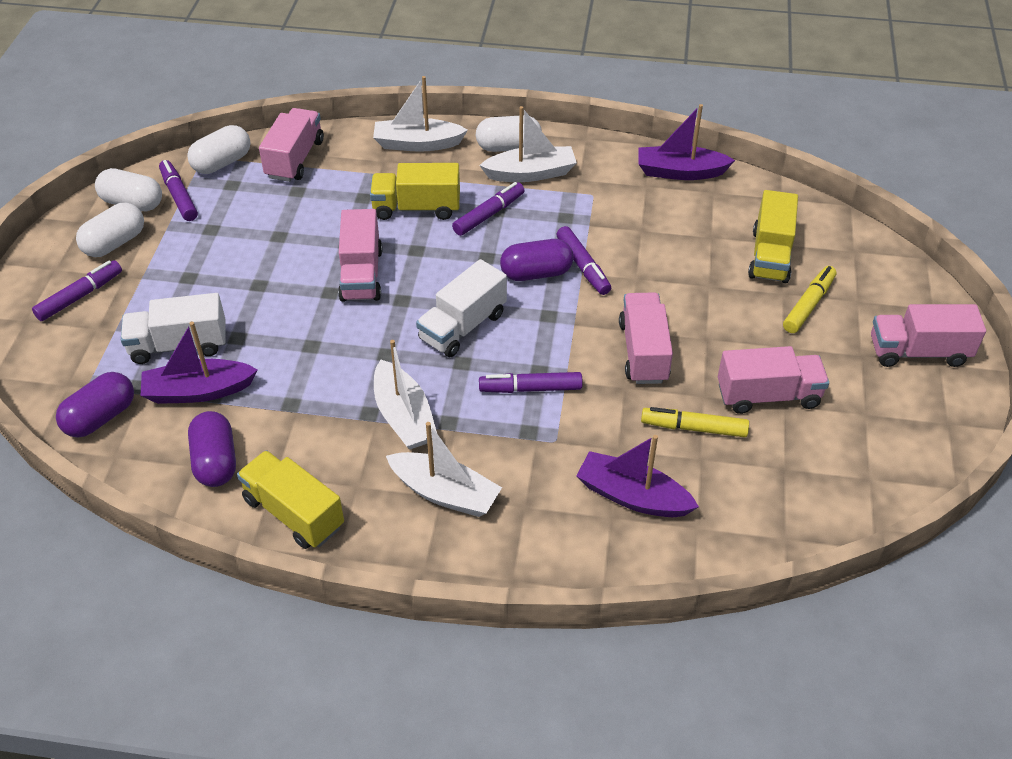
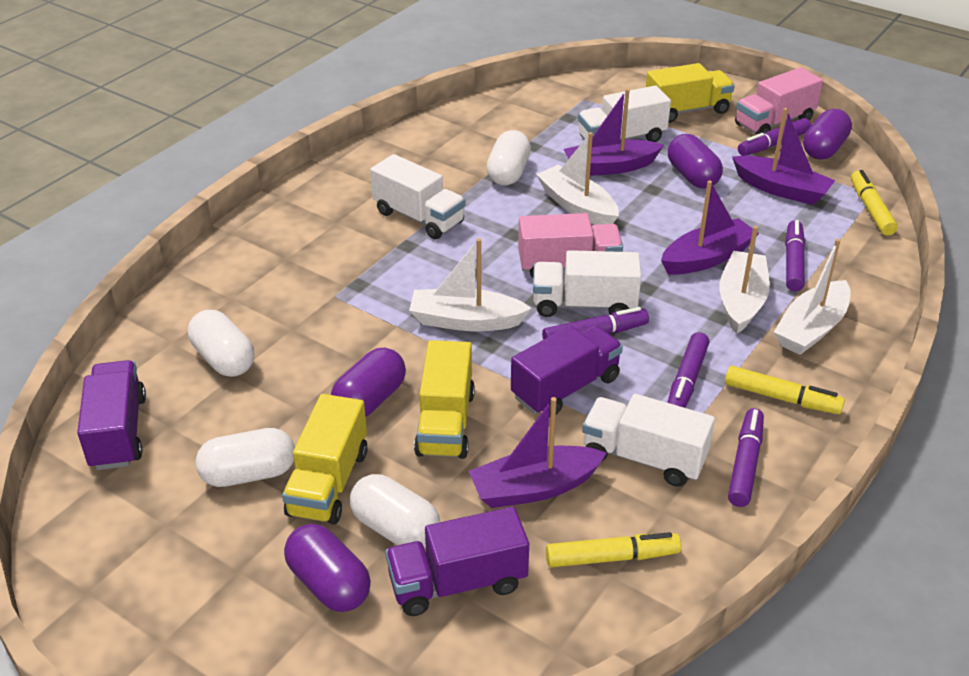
pink truck: 5 -> 2
purple boat: 3 -> 4
purple capsule: 3 -> 4
purple truck: 0 -> 3
white truck: 2 -> 4
yellow marker: 2 -> 3

